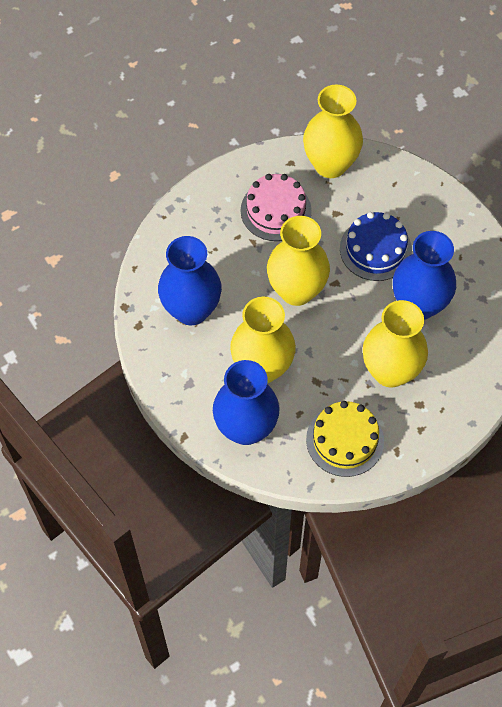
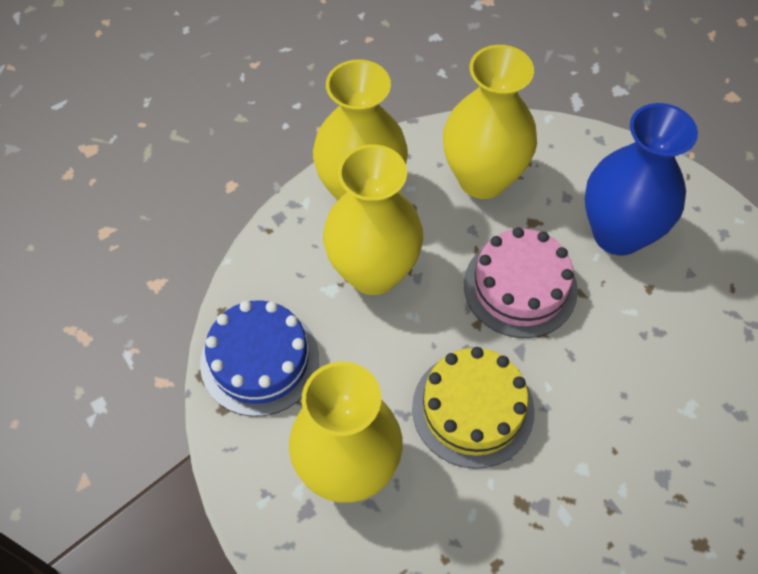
blue vase: 3 -> 1

